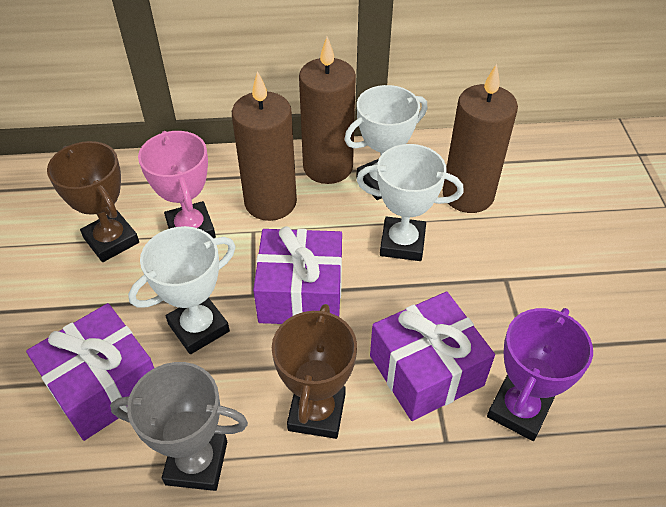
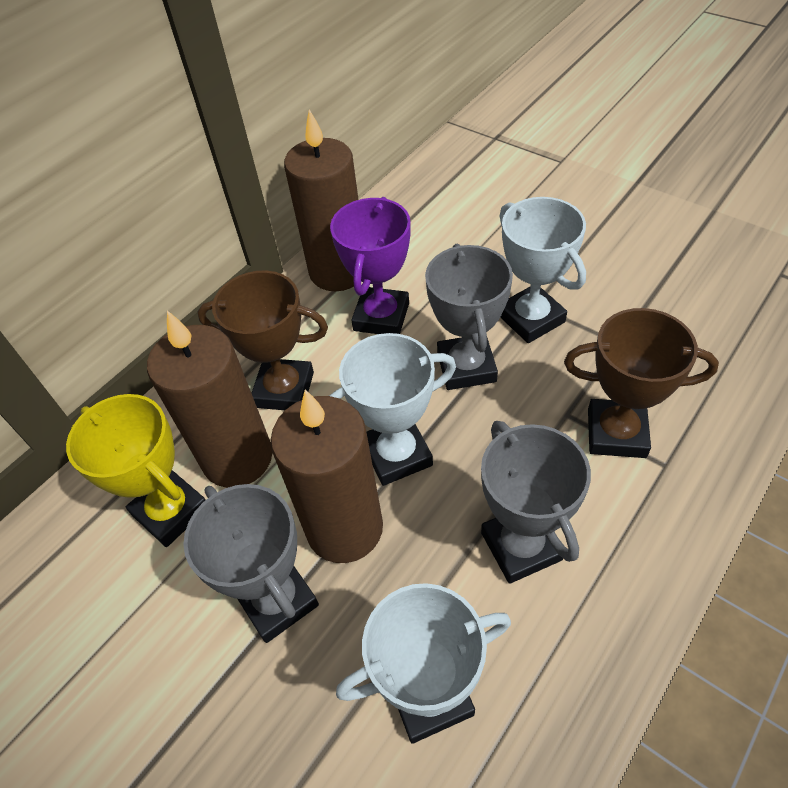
grey trophy: 1 -> 3
pink trophy: 1 -> 0
purple gift: 3 -> 0
yellow trophy: 0 -> 1

